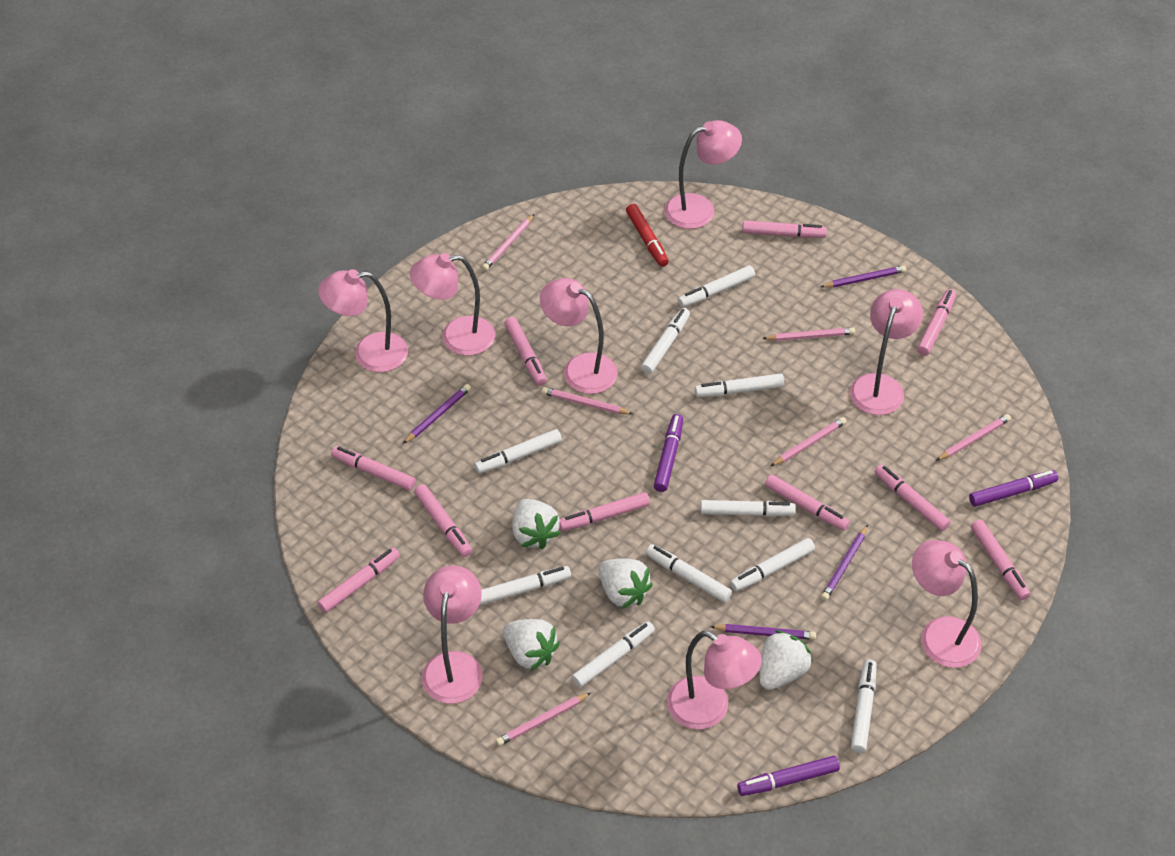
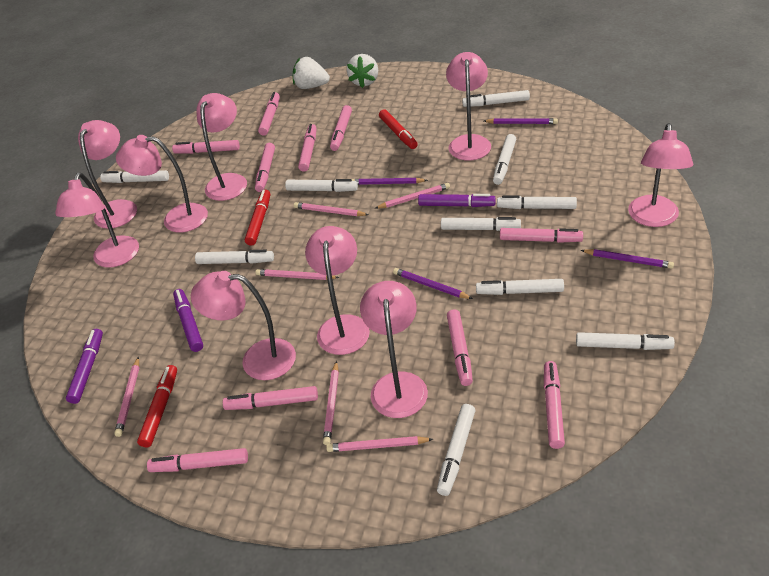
pink lamp: 8 -> 9
red marker: 1 -> 3
white strawberry: 4 -> 2

